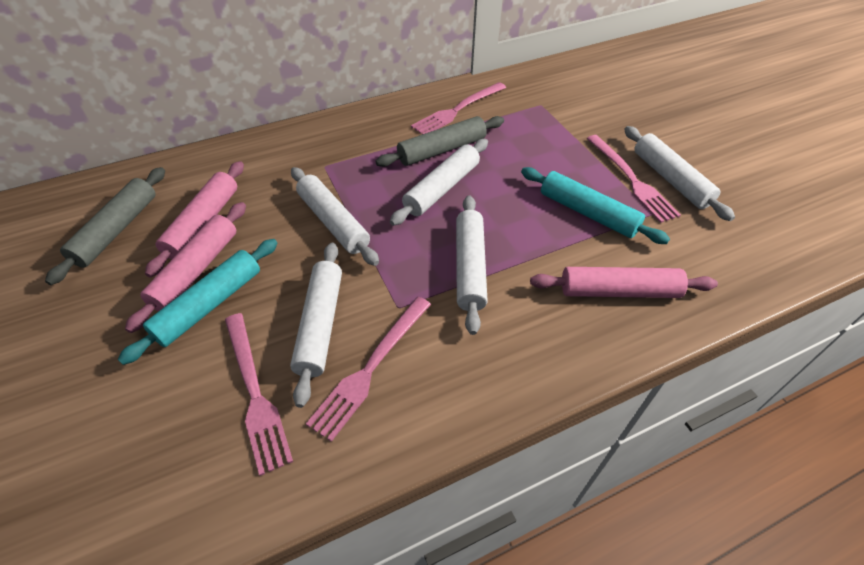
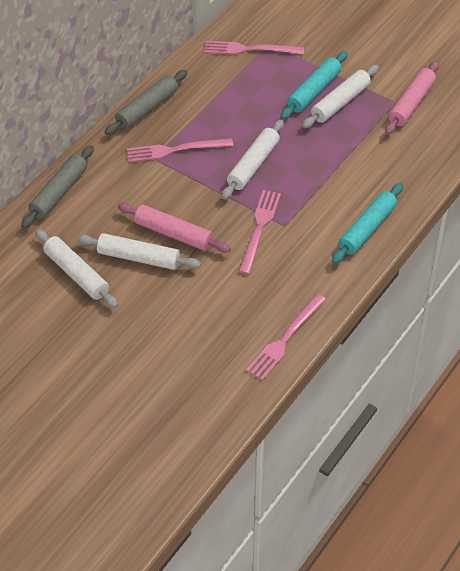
pink rolling pin: 3 -> 2
white rolling pin: 5 -> 4

